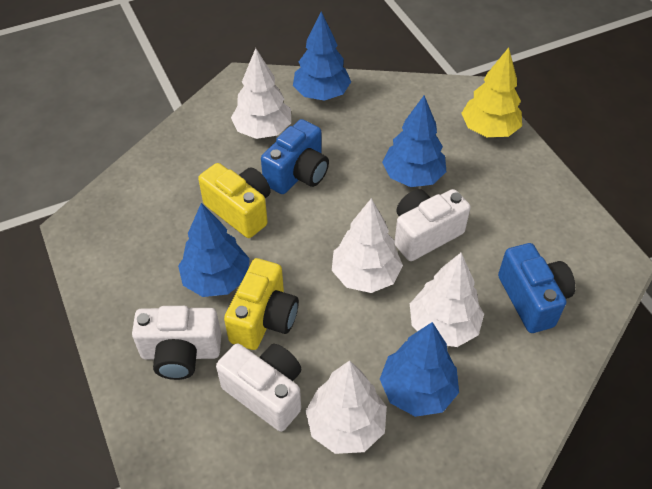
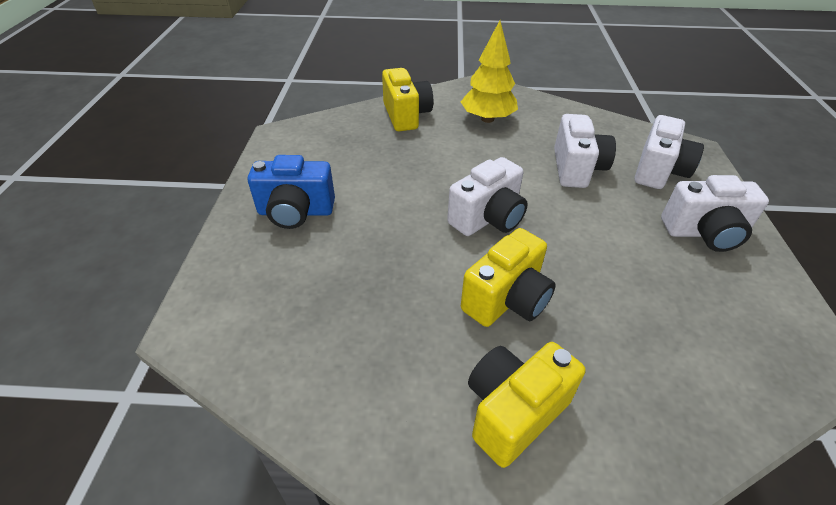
blue camera: 2 -> 1
blue tree: 4 -> 0
white camera: 3 -> 4
white tree: 4 -> 0
yellow camera: 2 -> 3

